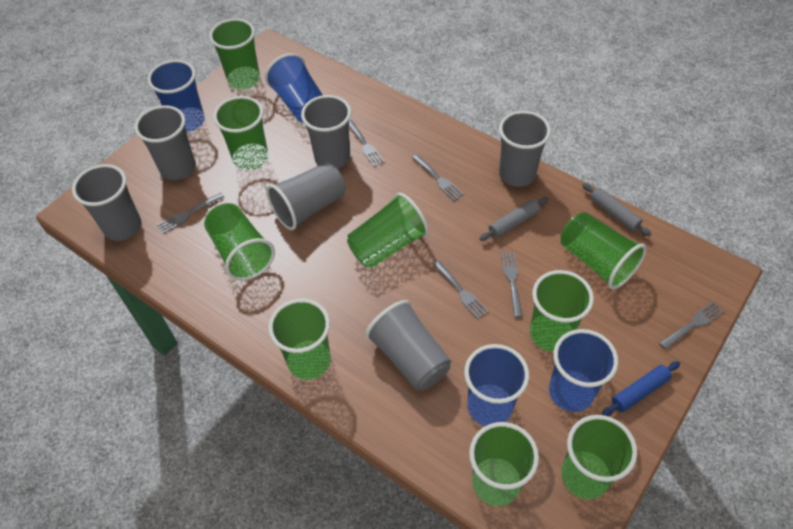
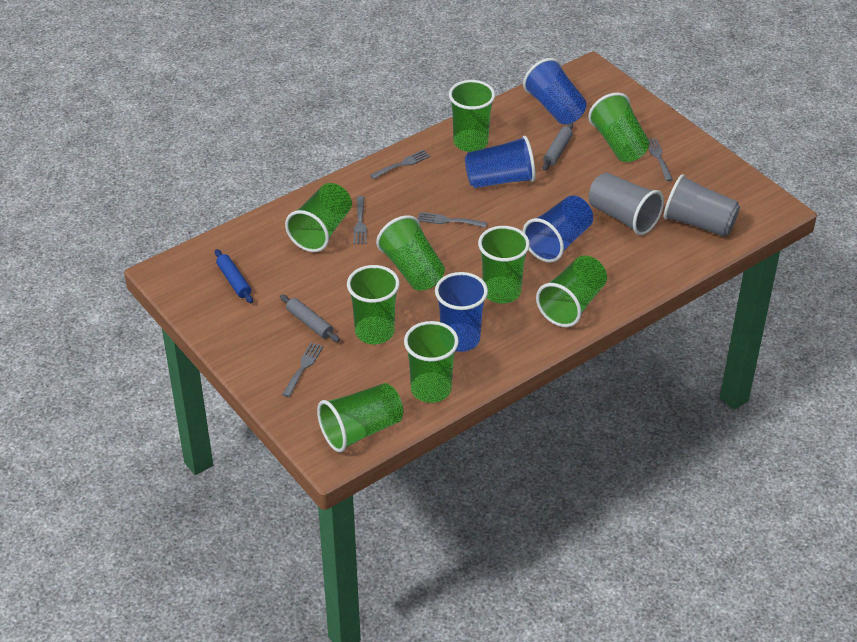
grey cup: 6 -> 2
grey fork: 6 -> 5

